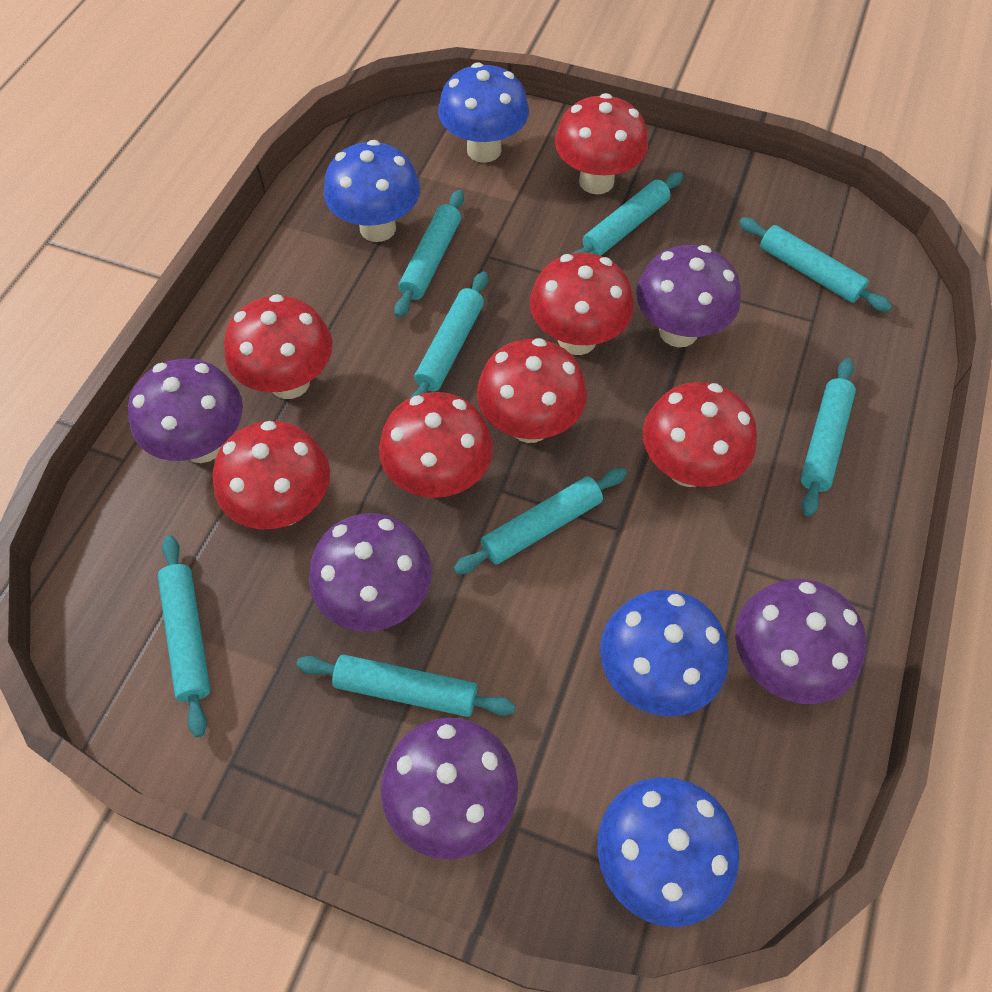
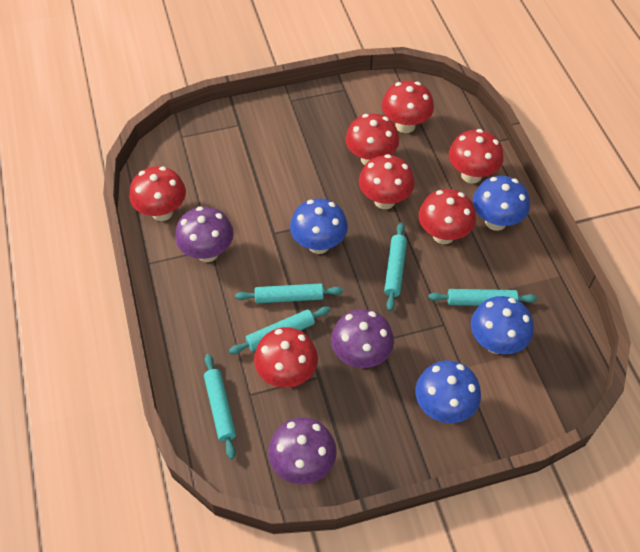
purple mushroom: 5 -> 3
turquoise rolling pin: 8 -> 5

